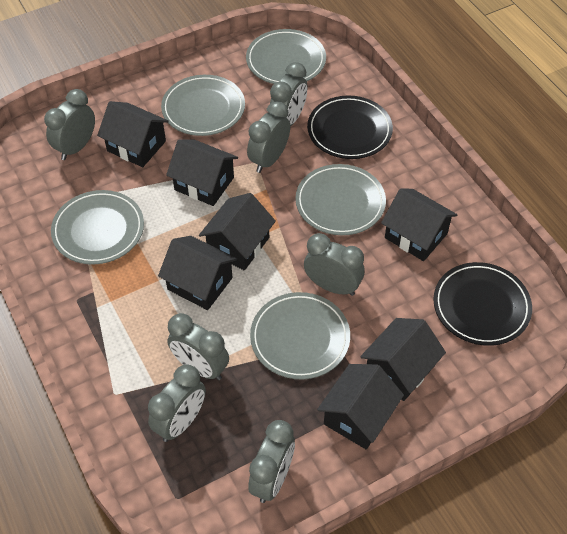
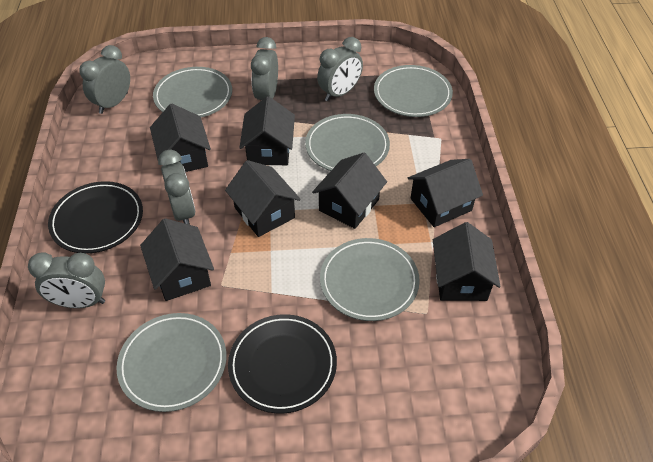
grey clock: 7 -> 5

